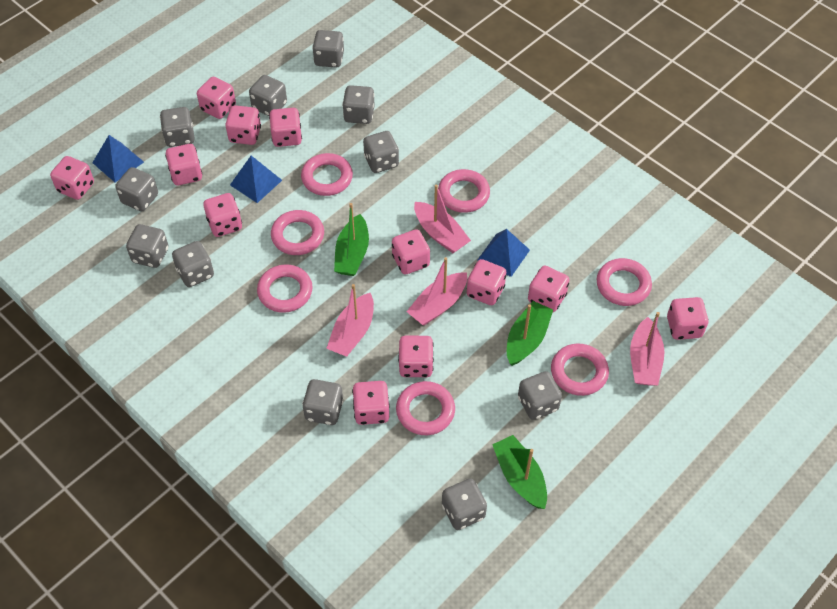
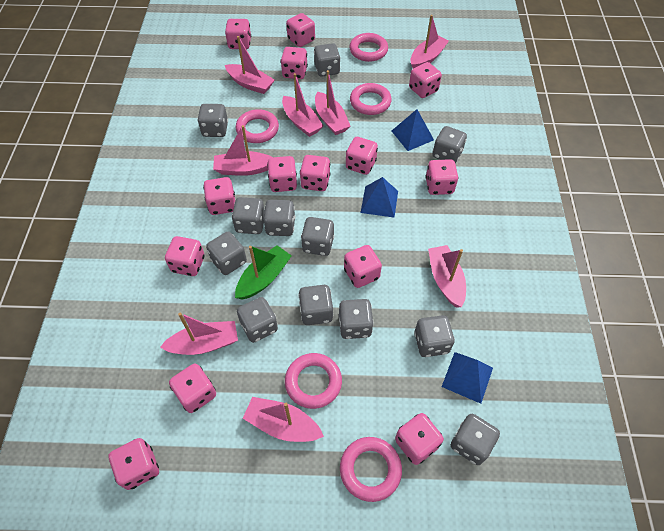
green boat: 3 -> 1
grey dice: 11 -> 12
pink boat: 4 -> 8
pink dice: 12 -> 14
pink ring: 7 -> 5

